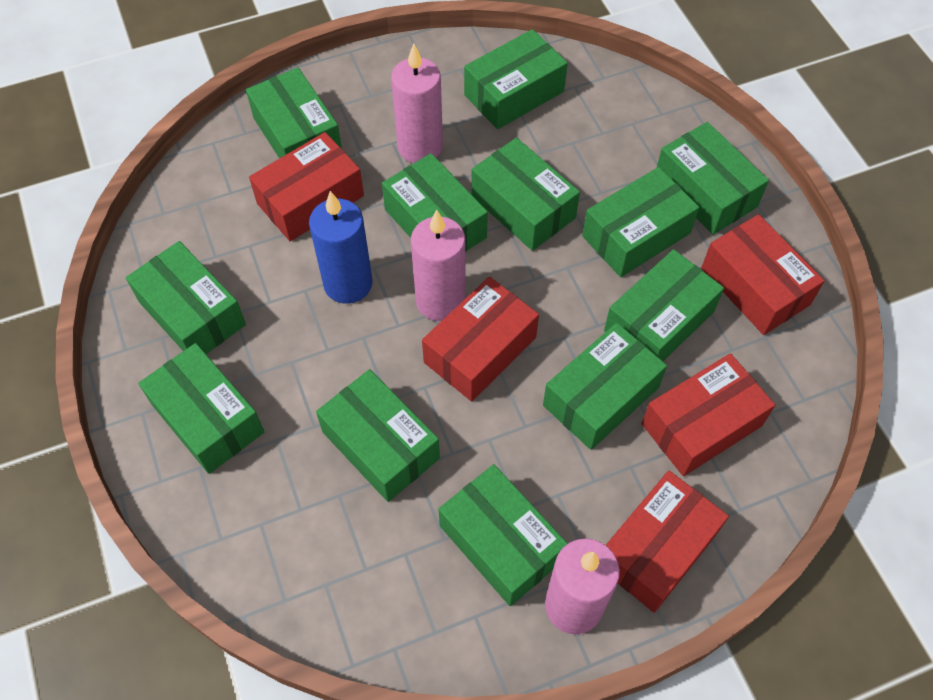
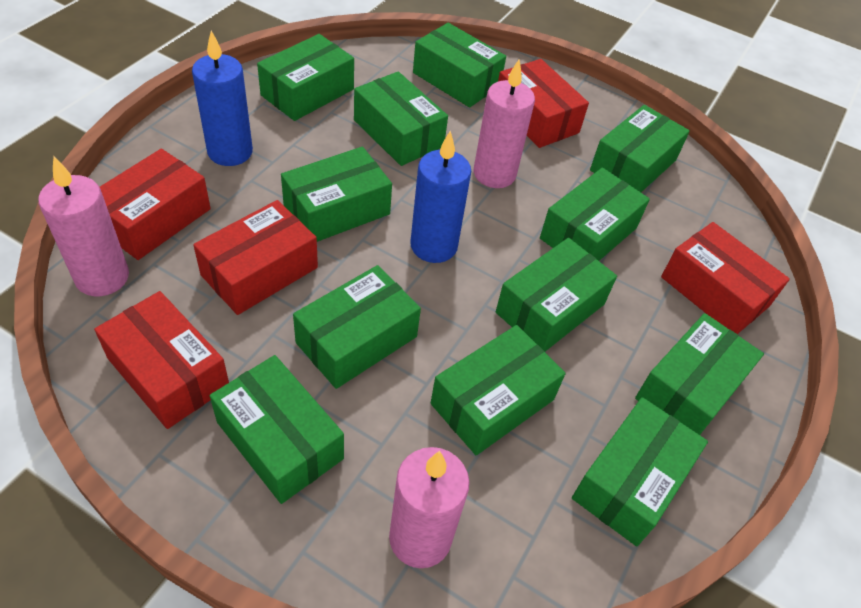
blue candle: 1 -> 2

